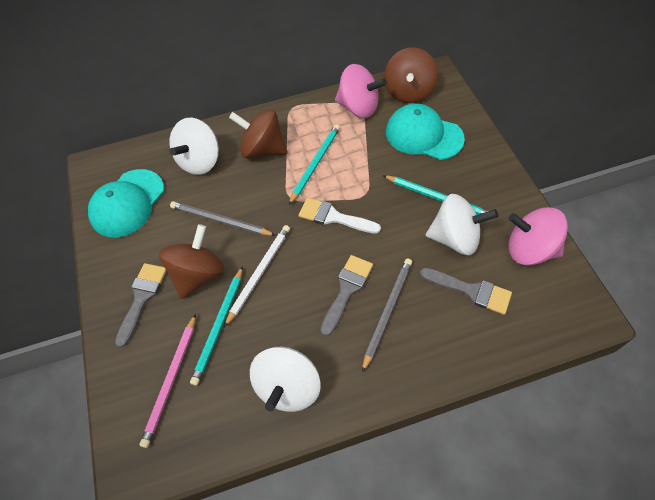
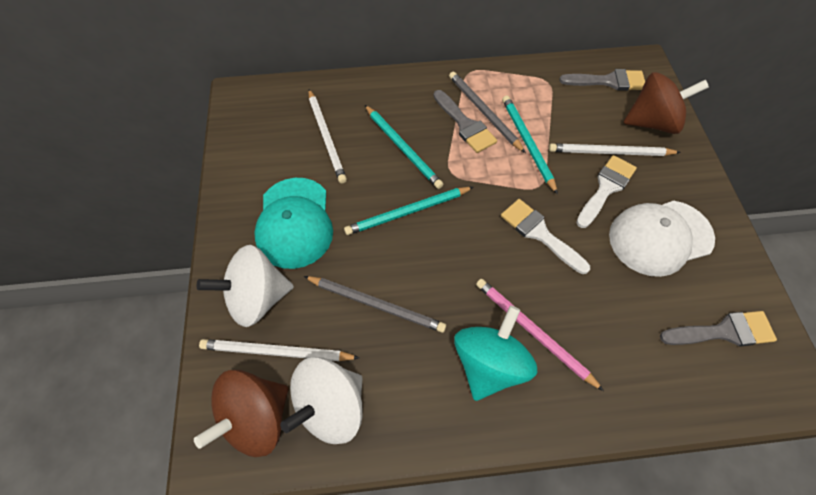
brown spinning top: 3 -> 2
pink spinning top: 2 -> 0
turquoise cap: 2 -> 1
turquoise spinning top: 0 -> 1
white brush: 1 -> 2
white cap: 0 -> 1
white pencil: 1 -> 3
white spinning top: 3 -> 2

